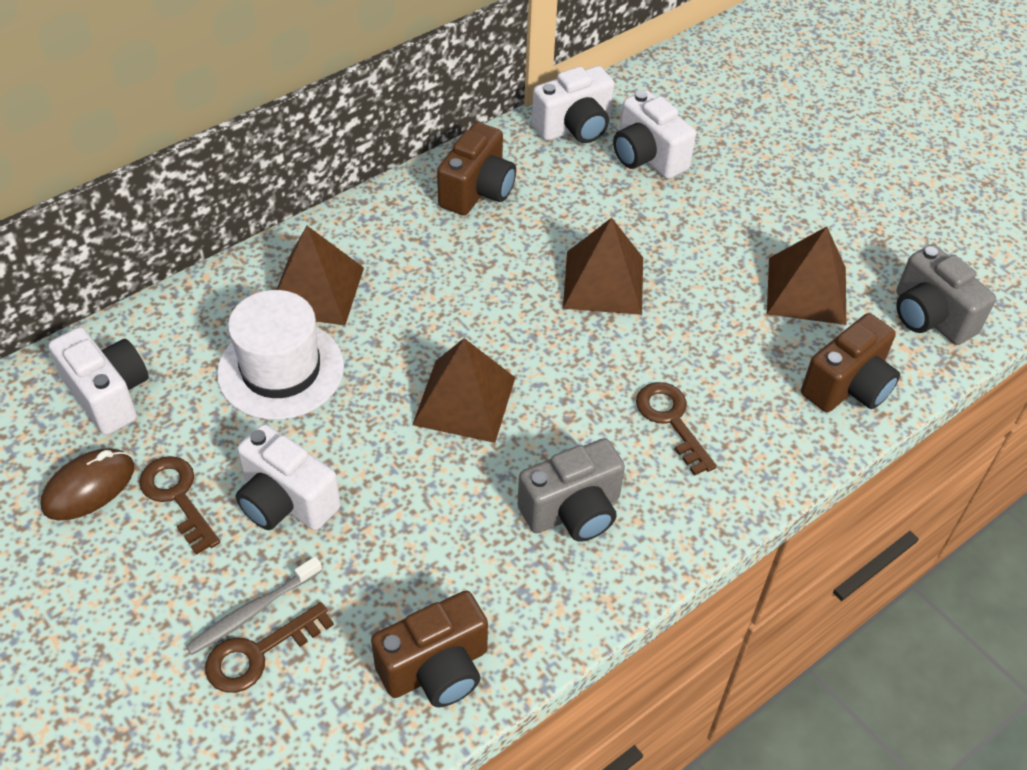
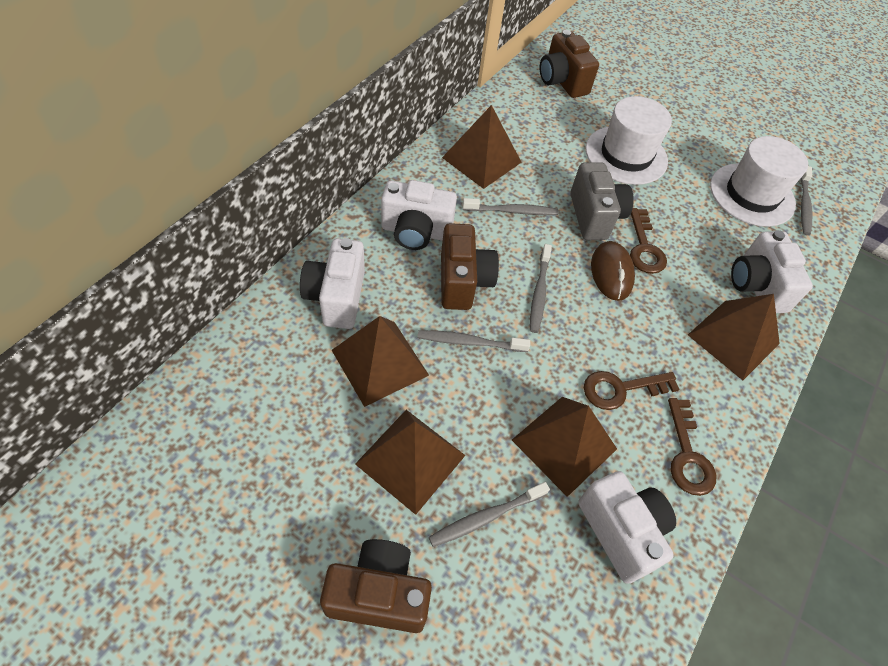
brown pyramid: 4 -> 5
grey camera: 2 -> 1
grey toothbrush: 1 -> 5
white hat: 1 -> 2

